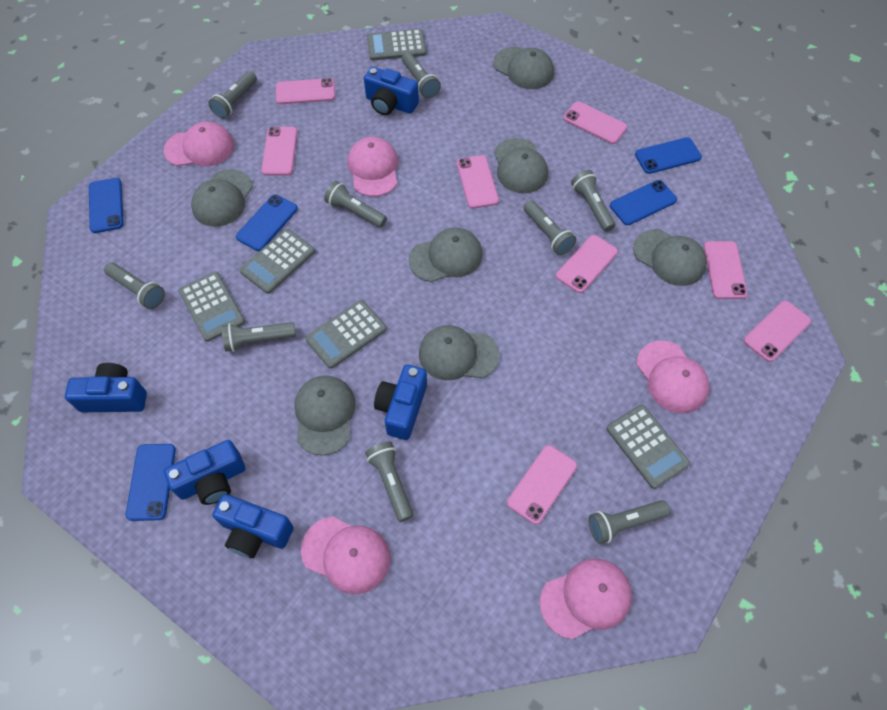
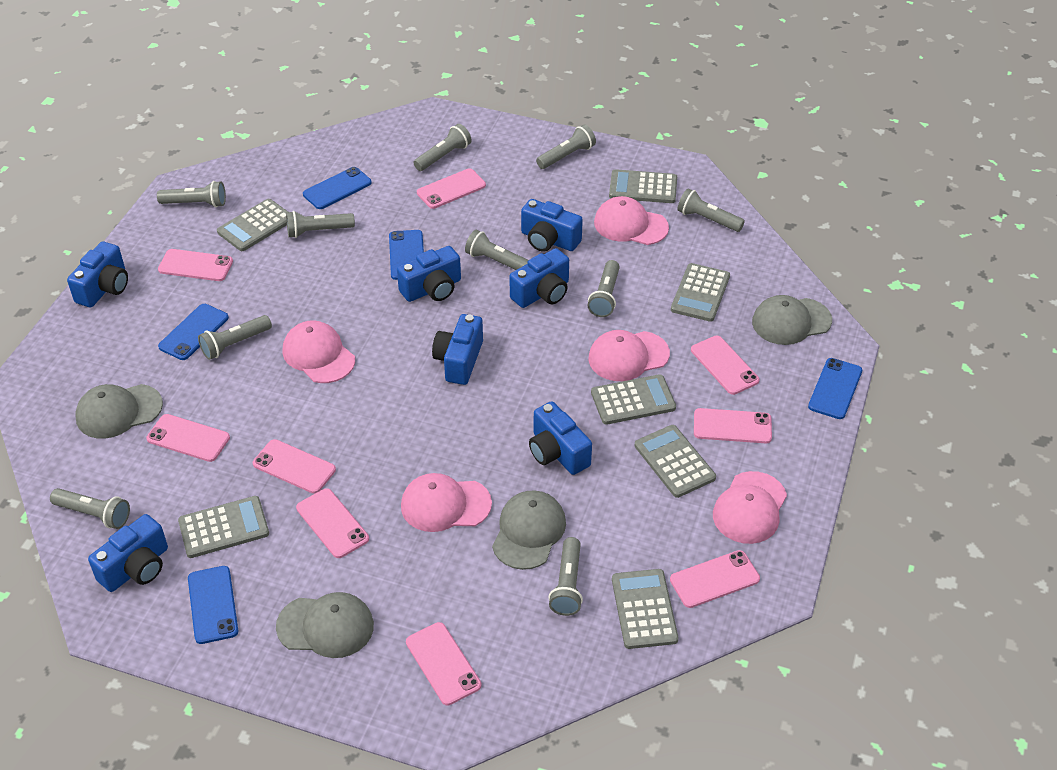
blue camera: 5 -> 7
grey calculator: 5 -> 7
grey cap: 7 -> 4
grey flashlight: 9 -> 10
pink phone: 8 -> 9

